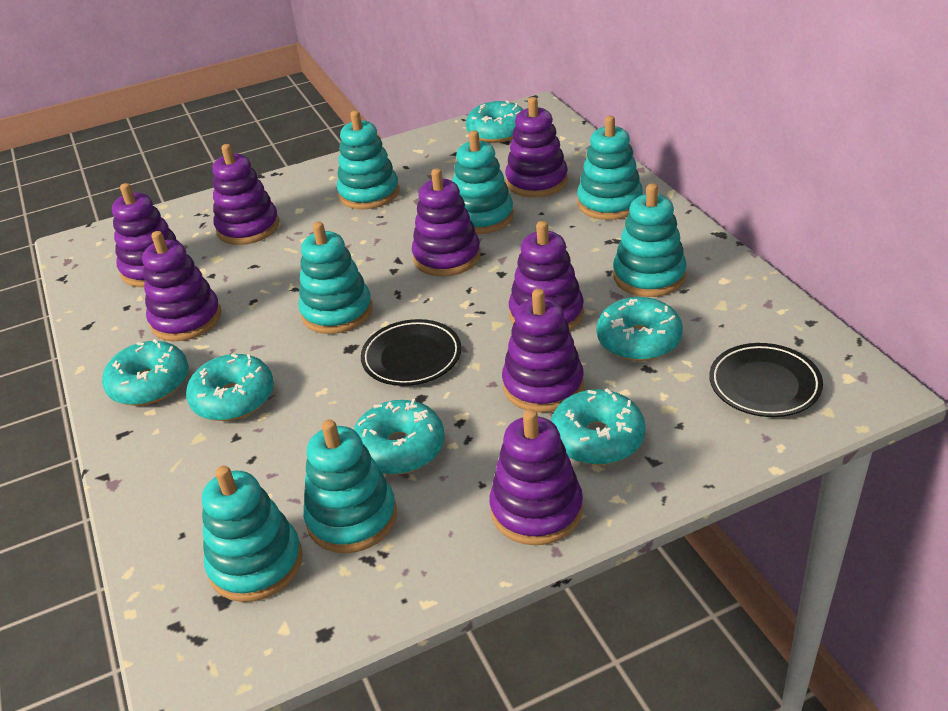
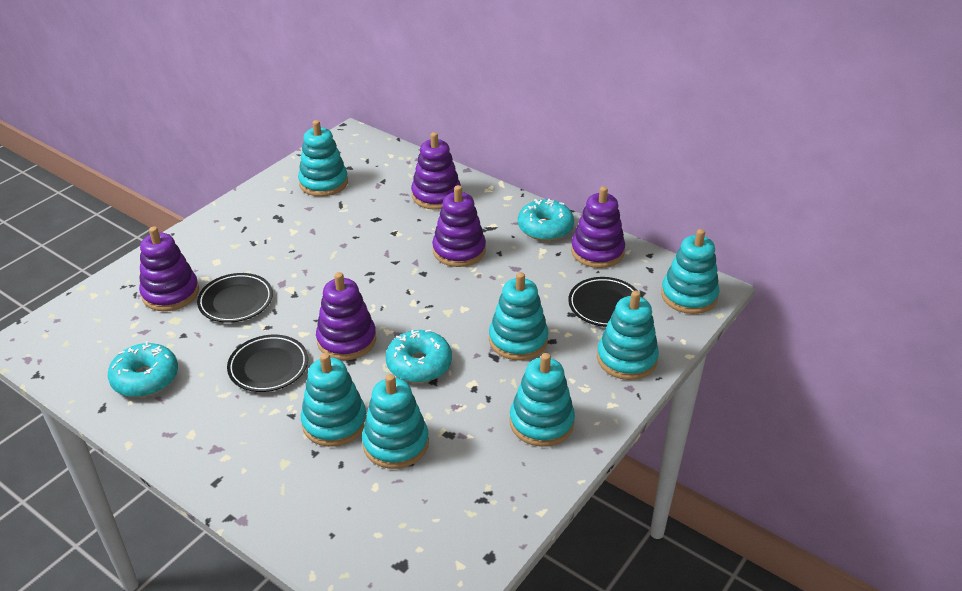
black plate: 2 -> 3
purple stacking toy: 8 -> 5
turquoise donut: 6 -> 3

